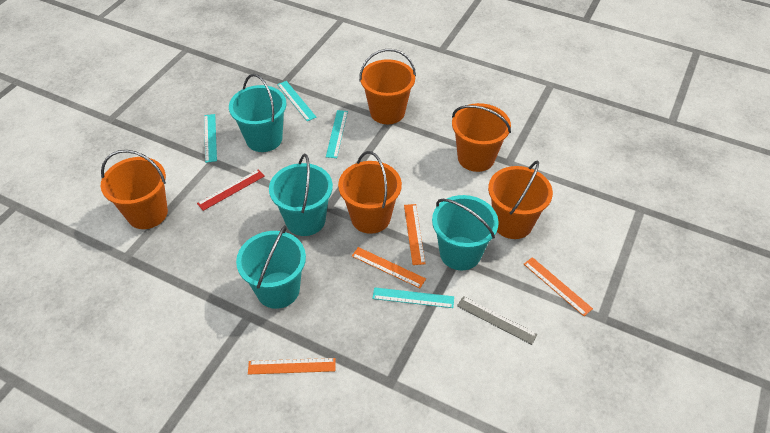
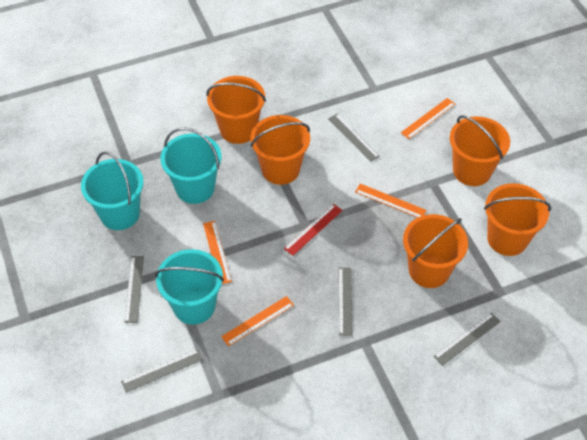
grey ruler: 1 -> 5
turquoise bucket: 4 -> 3
turquoise ruler: 4 -> 0

